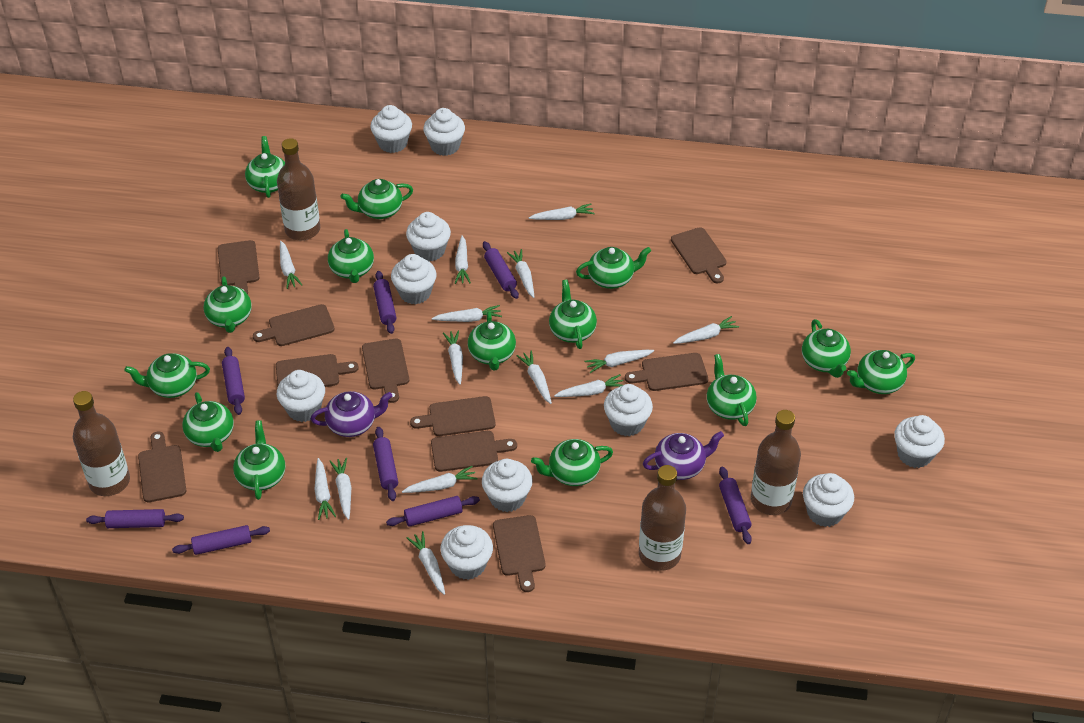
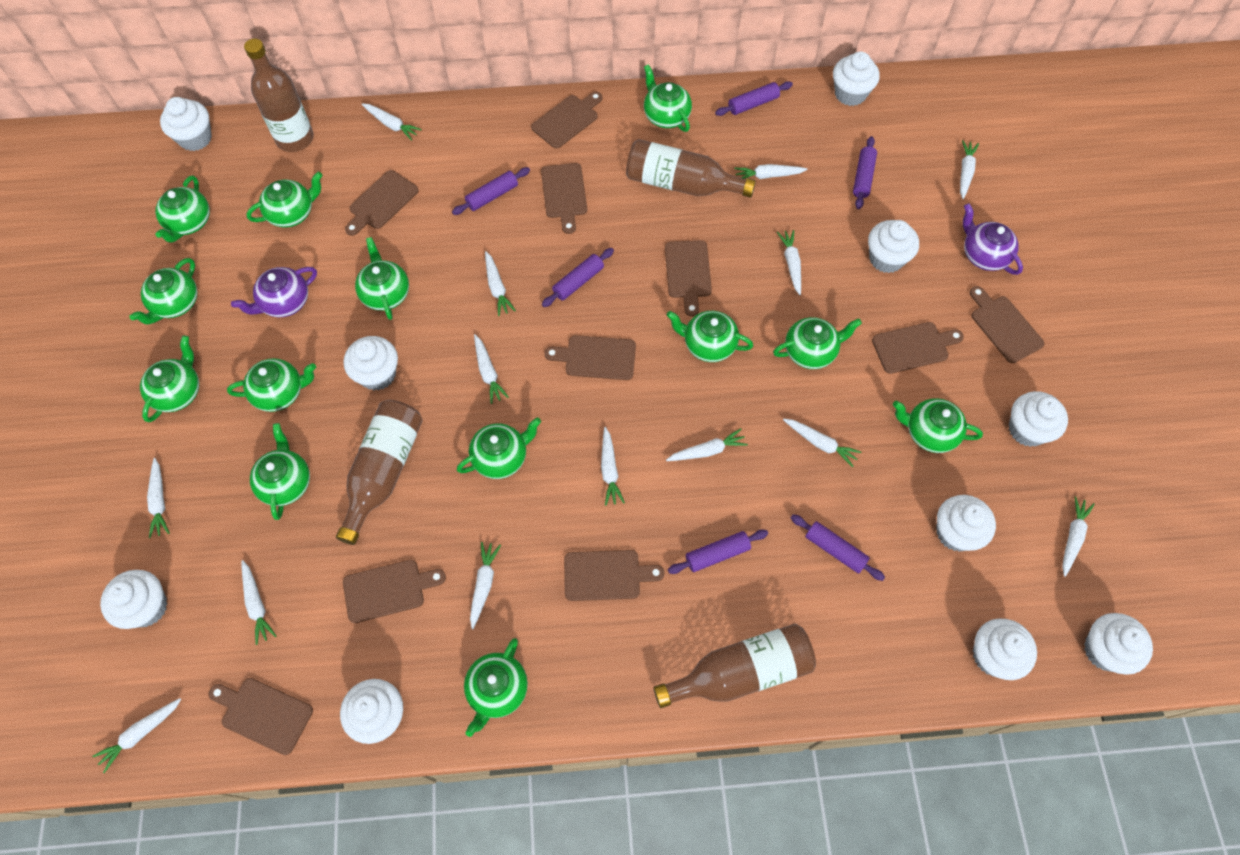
green teapot: 14 -> 13
purple rolling pin: 8 -> 6

